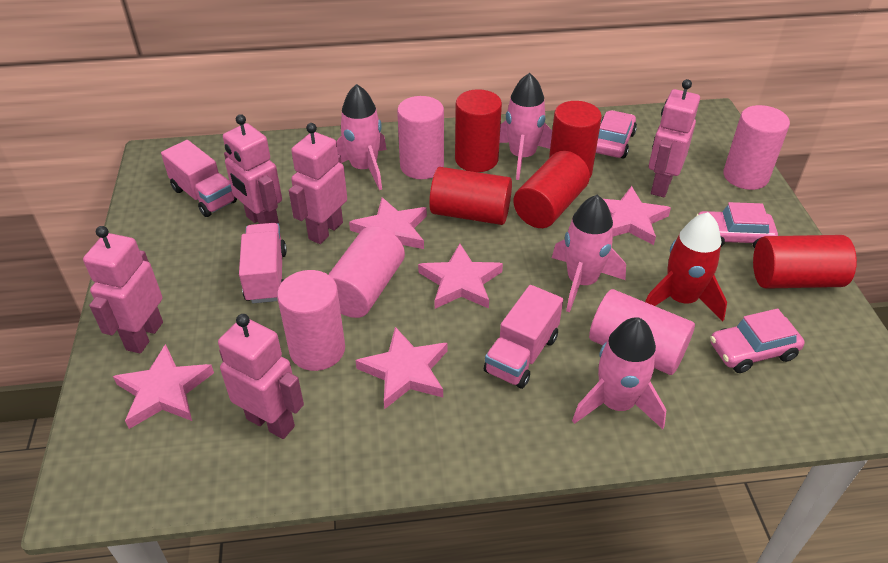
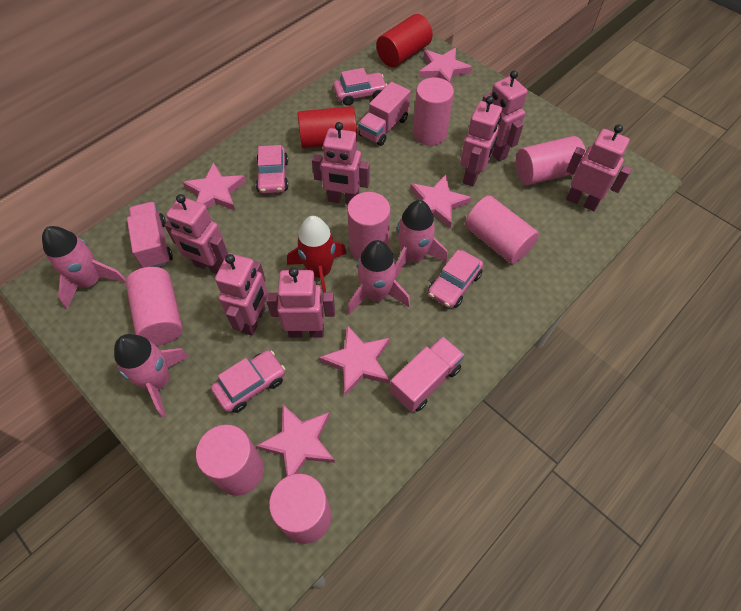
pink car: 3 -> 4
pink cylinder: 5 -> 7
pink robot: 5 -> 7
red cylinder: 5 -> 2

